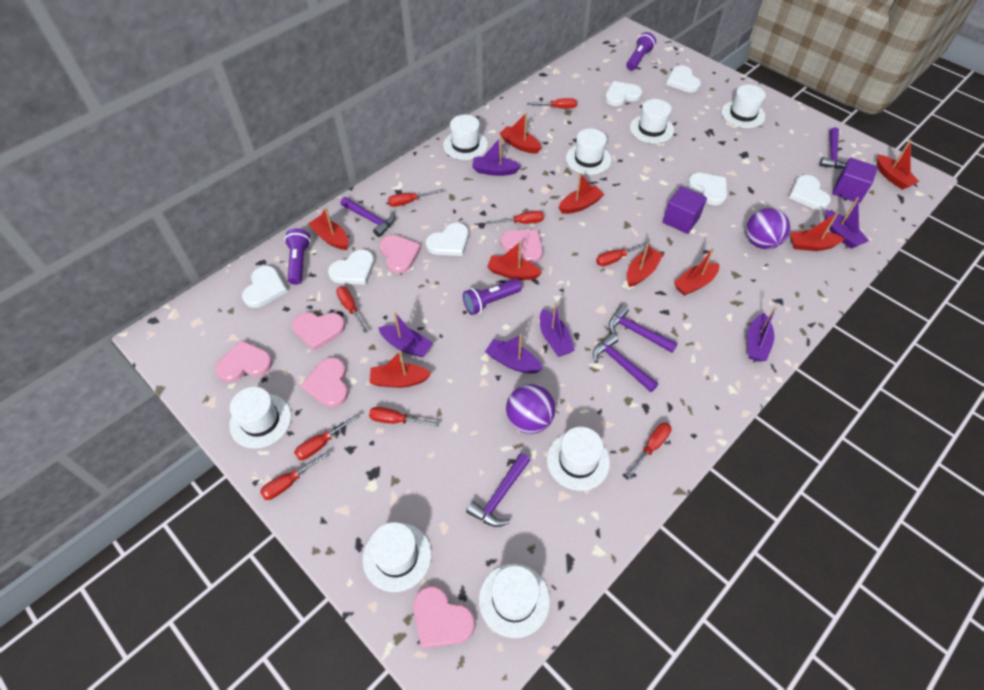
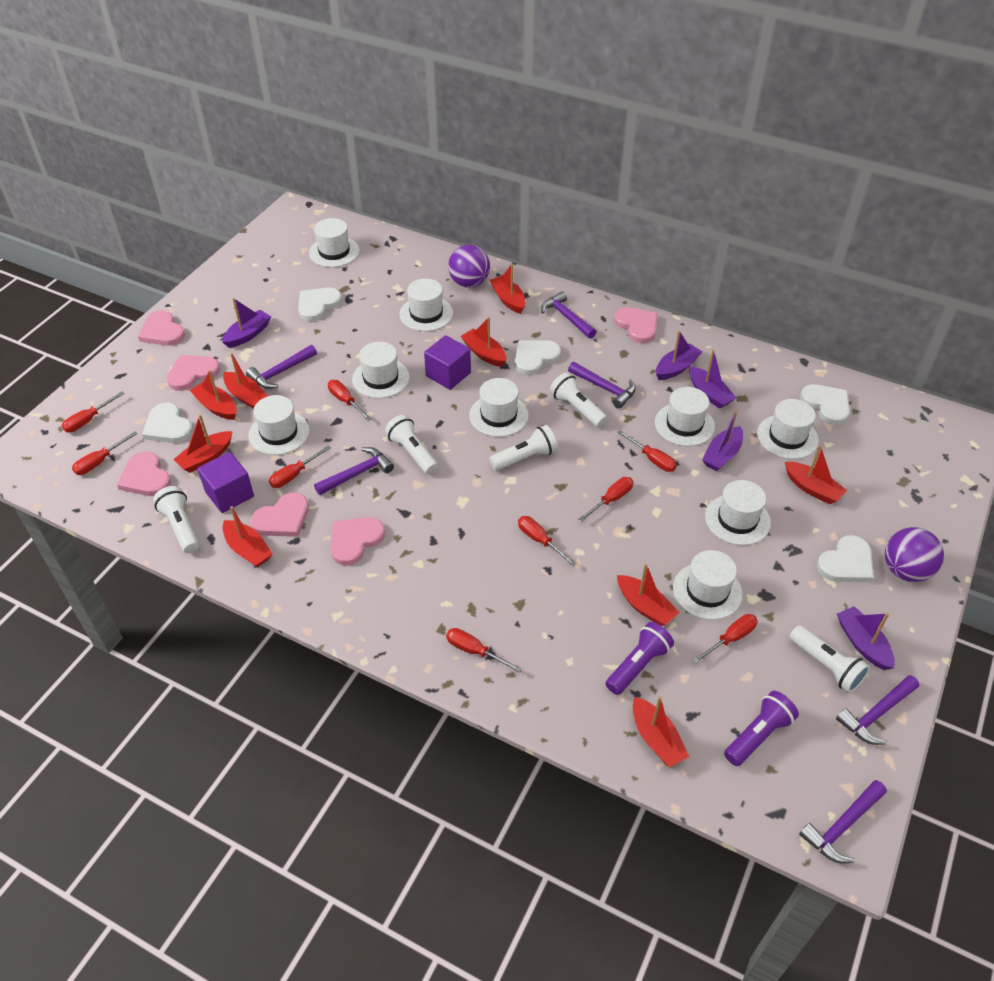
purple boat: 6 -> 5
purple flashlight: 3 -> 2
purple hammer: 5 -> 6
white flashlight: 0 -> 5
white hat: 8 -> 9
white heart: 7 -> 5

